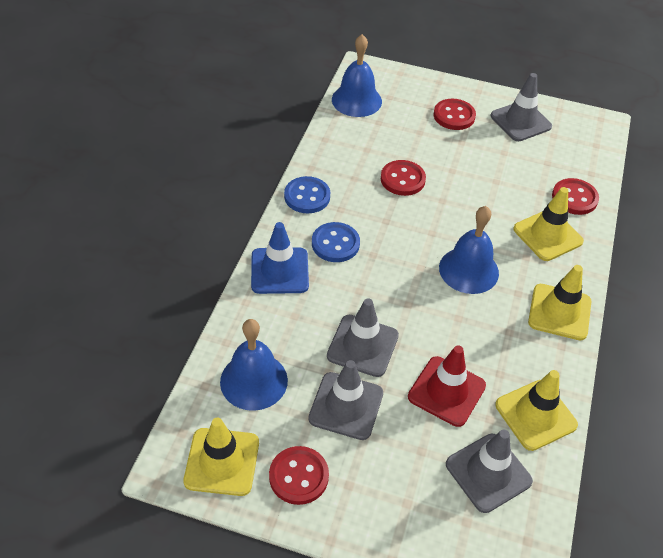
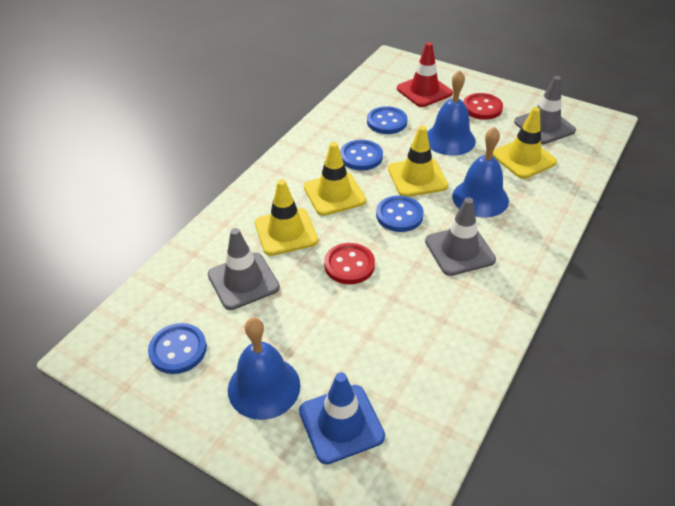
blue button: 2 -> 4
grey traffic cone: 4 -> 3
red button: 4 -> 2

